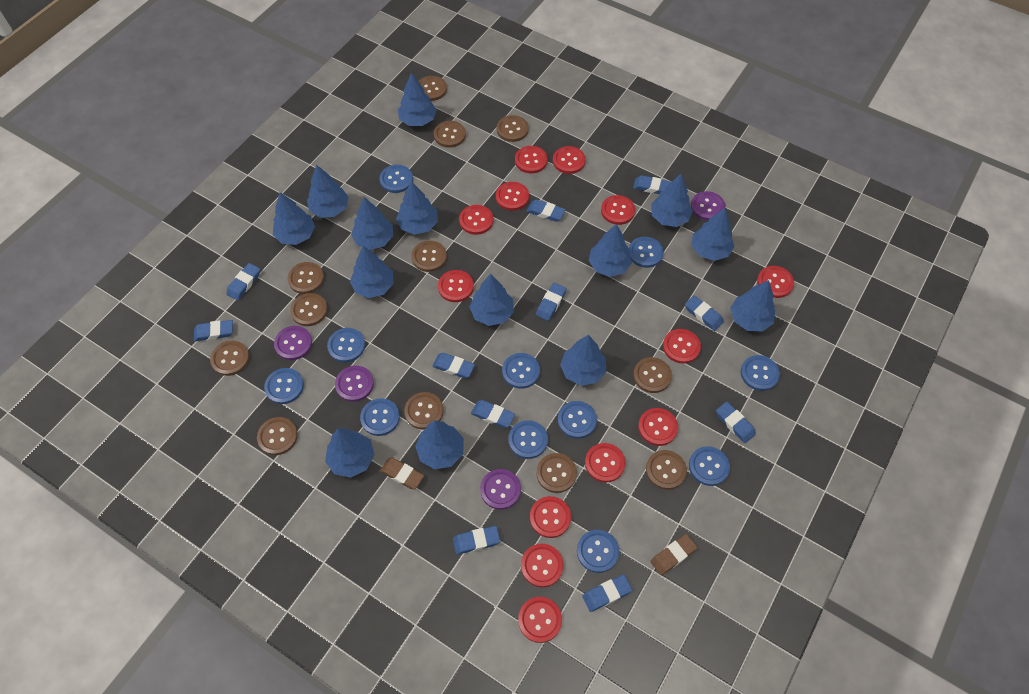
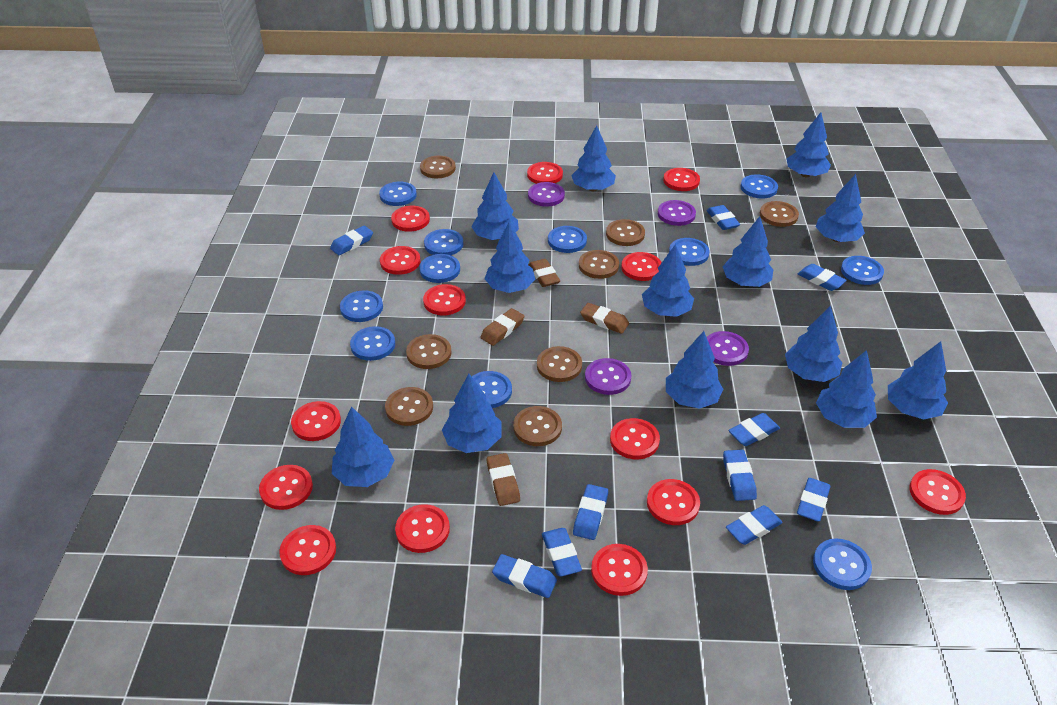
blue eraser: 11 -> 10
blue tree: 14 -> 13
brown button: 12 -> 8
brown eraser: 2 -> 4
red button: 13 -> 14

